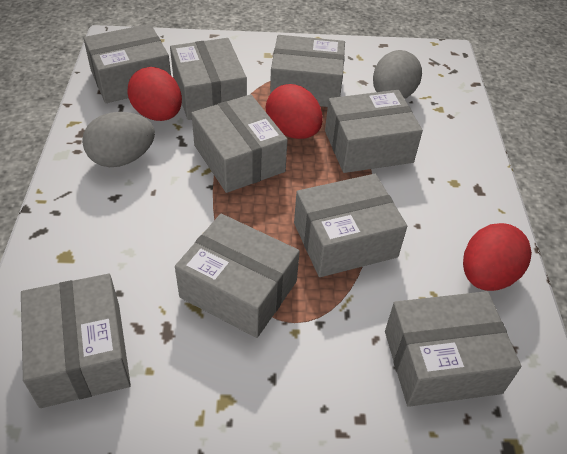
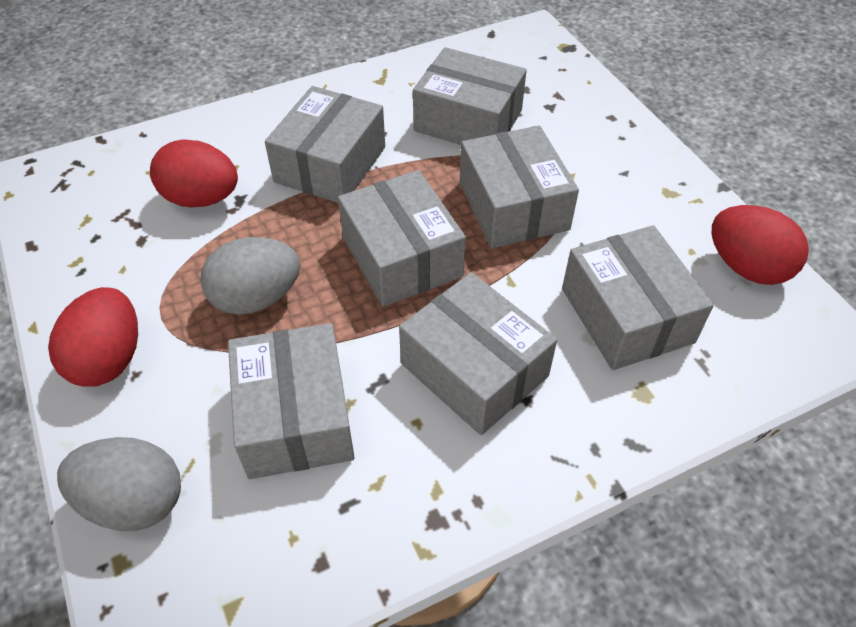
grey box: 9 -> 7

